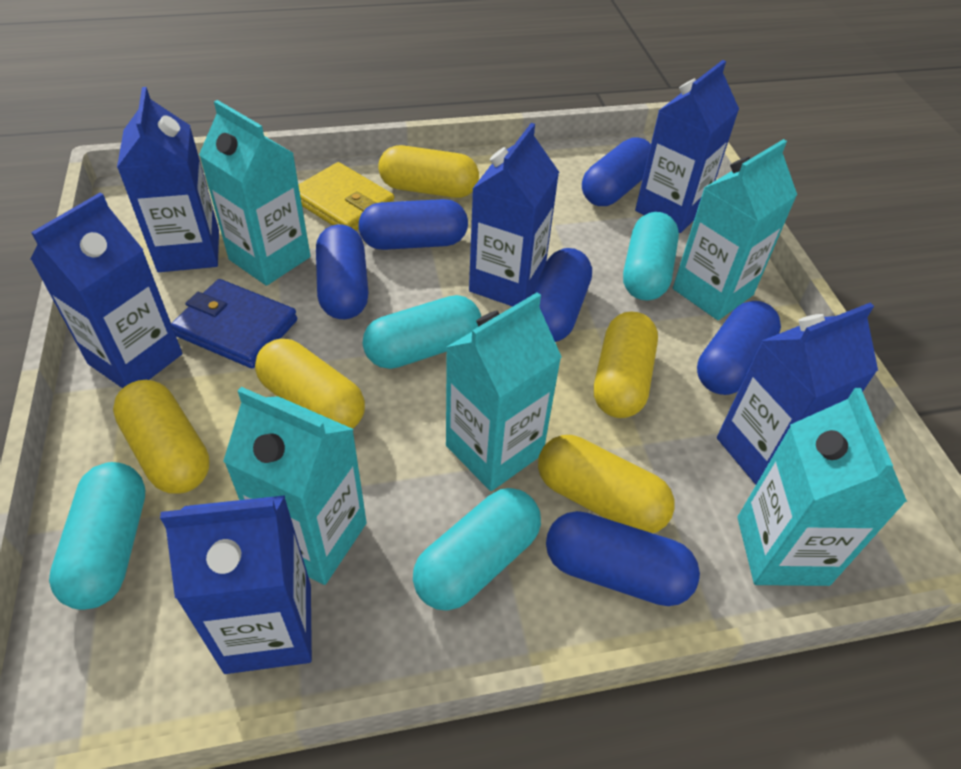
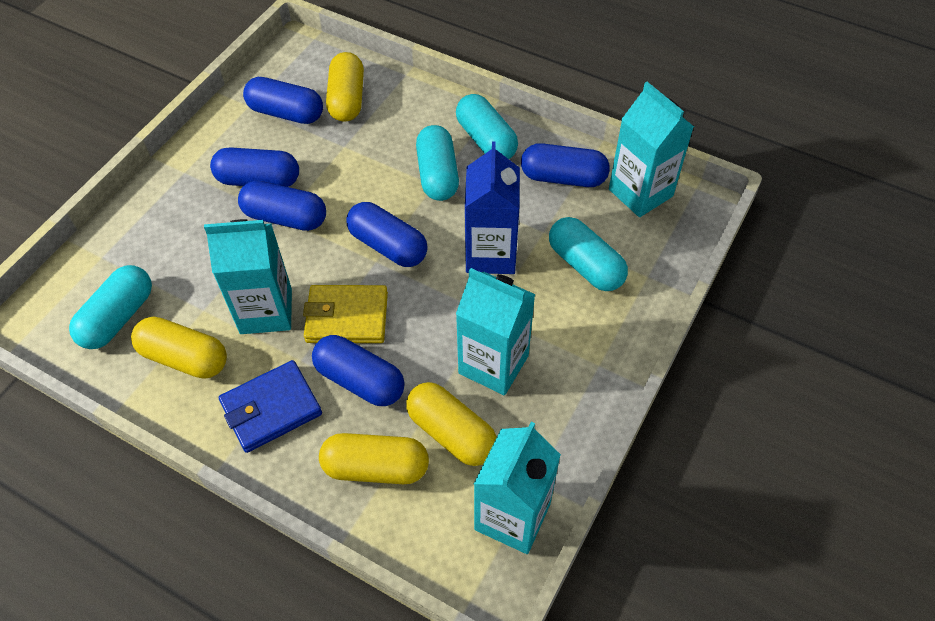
blue carton: 6 -> 1
turquoise carton: 5 -> 4
yellow capsule: 5 -> 4

